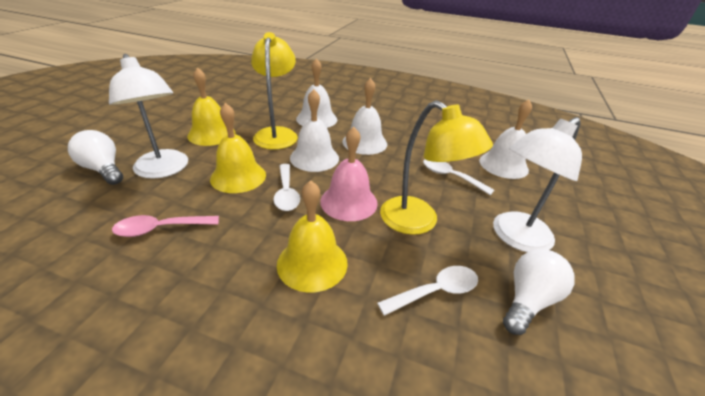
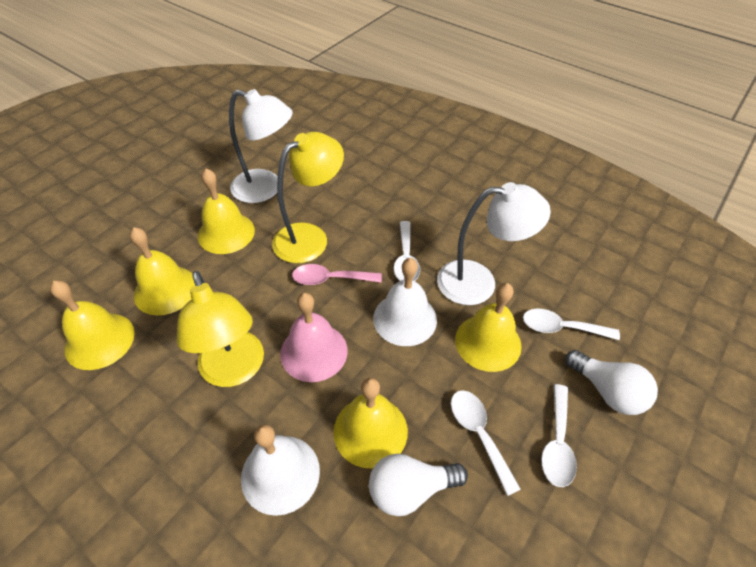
white bell: 4 -> 2
white spoon: 3 -> 4
yellow bell: 3 -> 5

